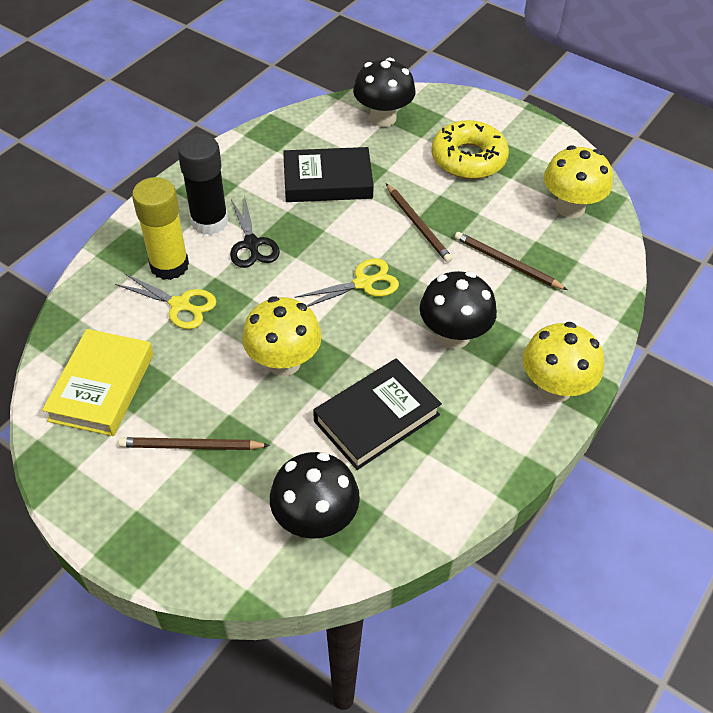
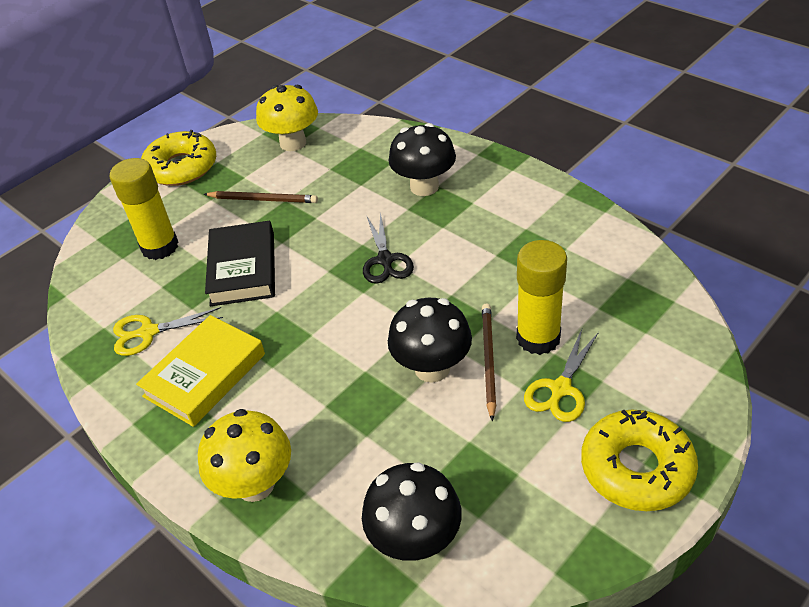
black book: 2 -> 1
black glue stick: 1 -> 0
brown pencil: 3 -> 2
yellow donut: 1 -> 2
yellow glue stick: 1 -> 2
yellow mushroom: 3 -> 2

